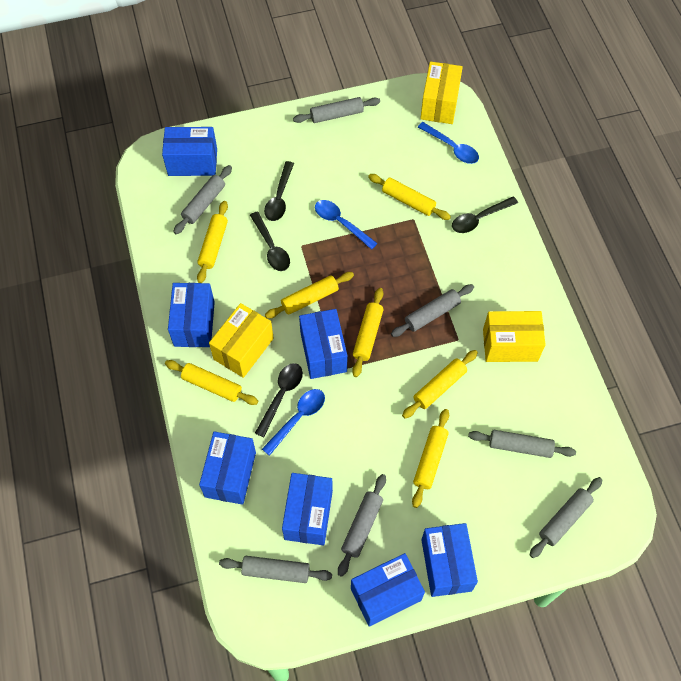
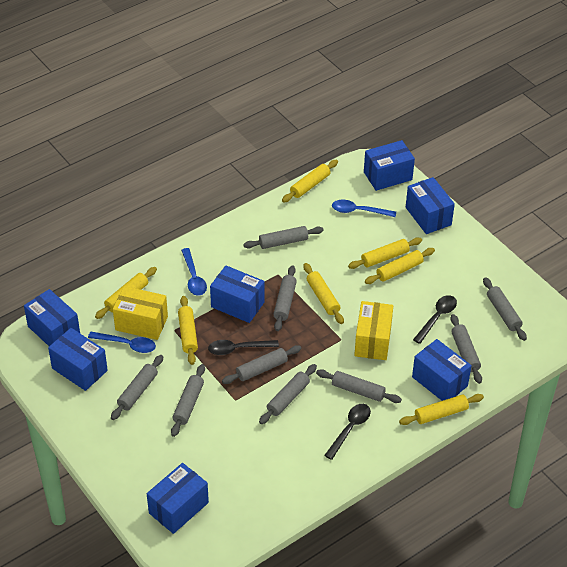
black spoon: 4 -> 3
grey rolling pin: 7 -> 9
yellow box: 3 -> 2

